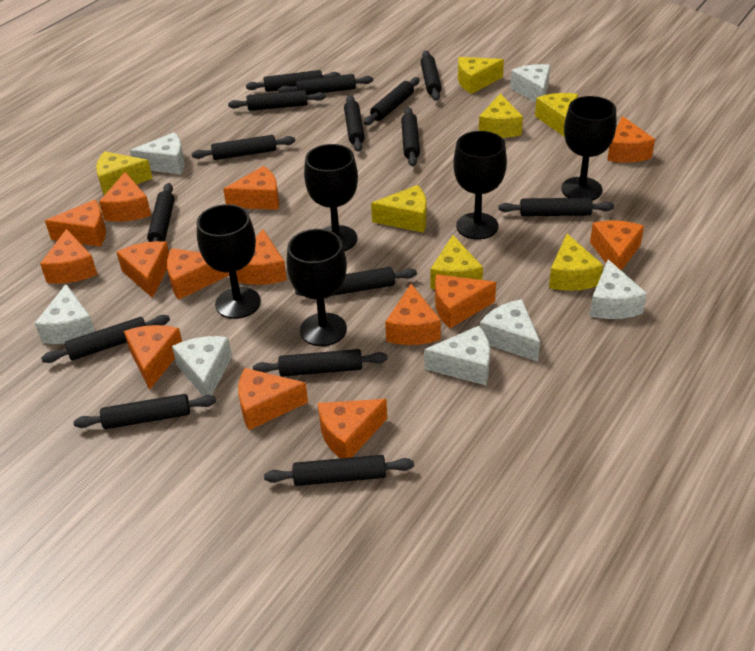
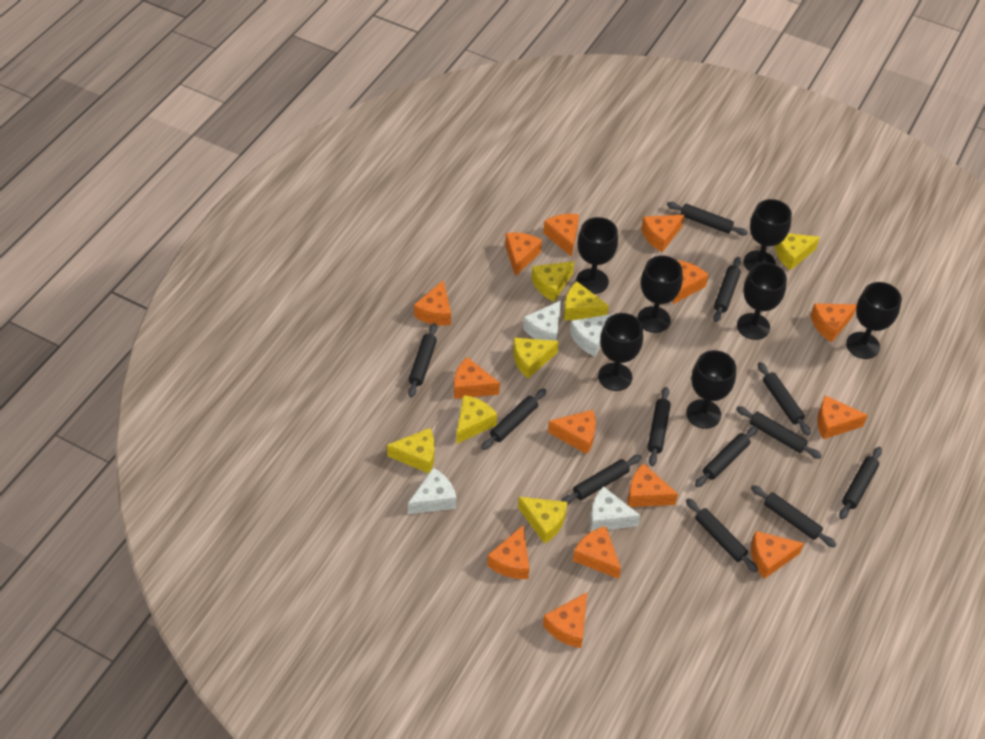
black goblet: 5 -> 7
black rolling pin: 15 -> 12
white cheese: 7 -> 4

